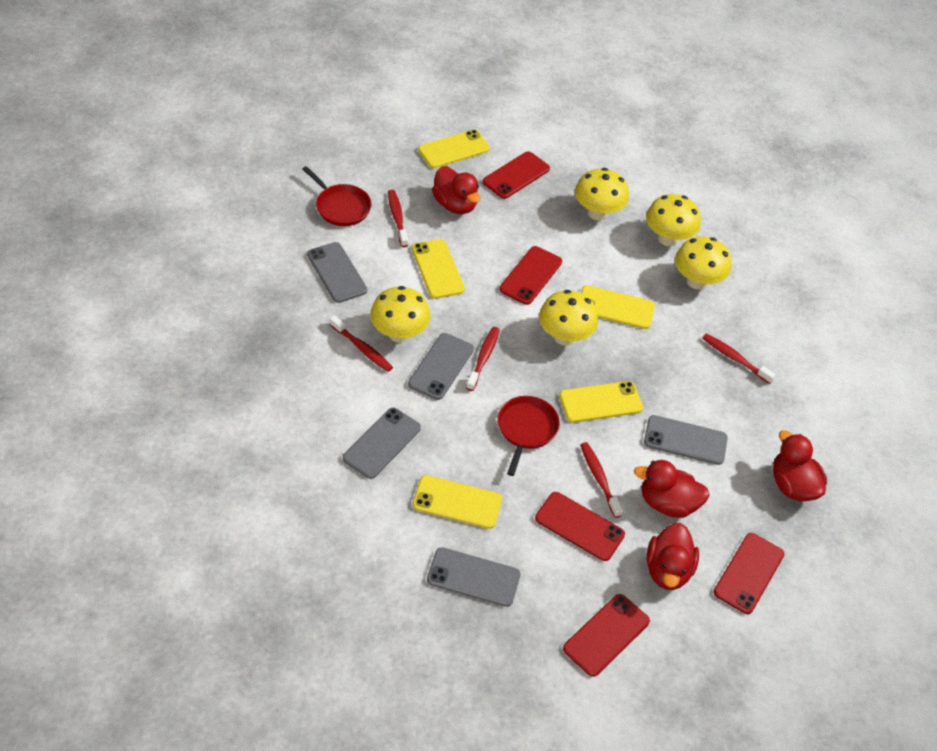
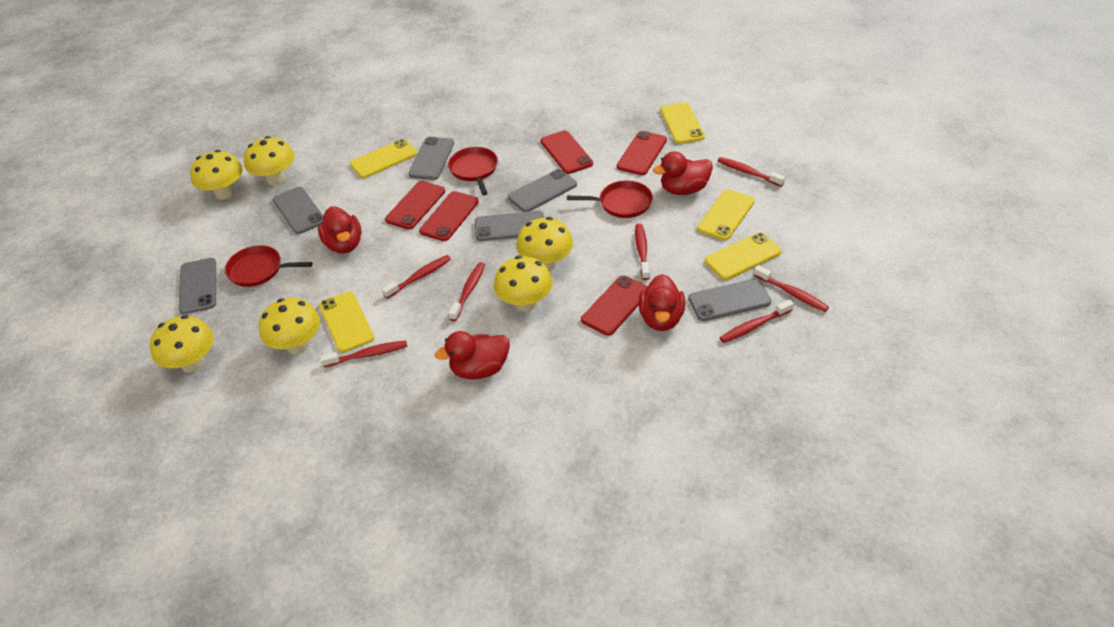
grey phone: 5 -> 6
red pan: 2 -> 3
red toothbrush: 5 -> 7
yellow mushroom: 5 -> 6

